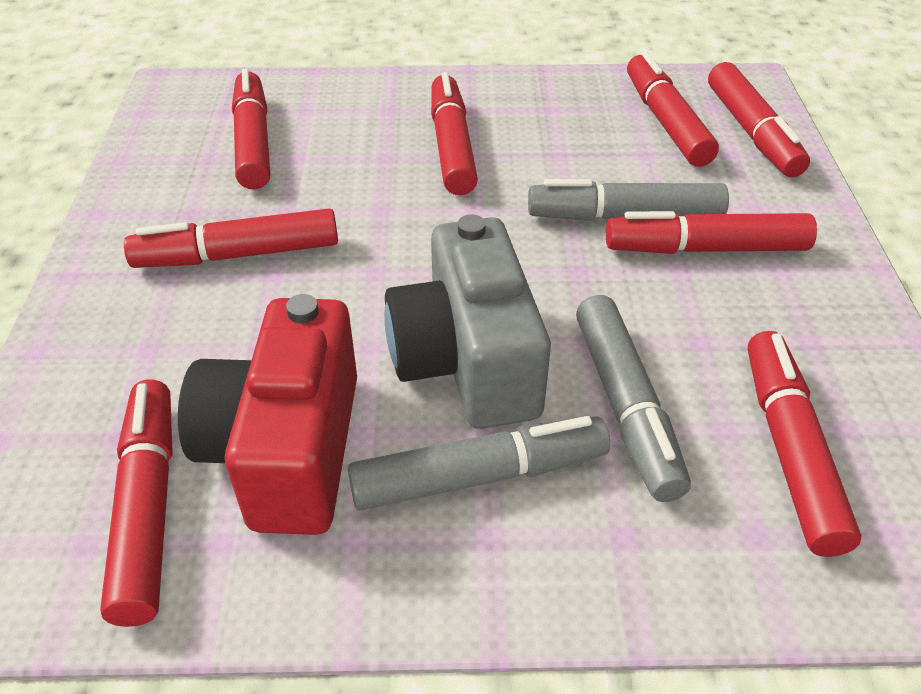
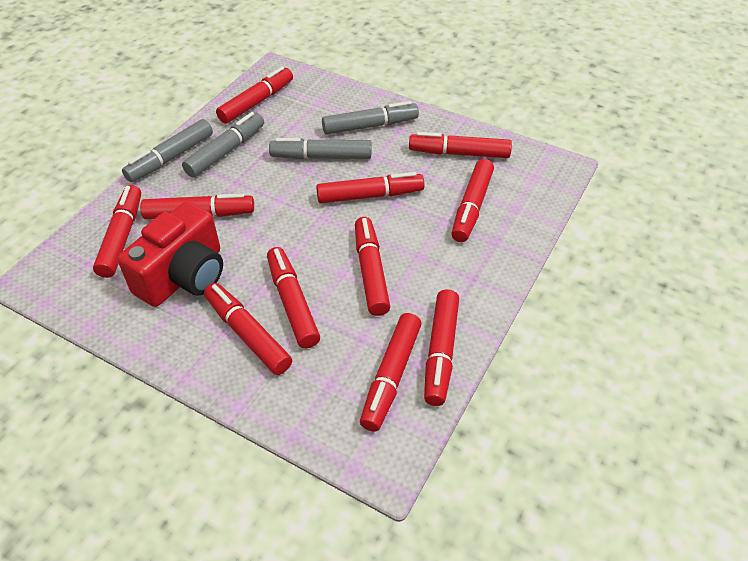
grey camera: 1 -> 0
grey marker: 3 -> 4
red marker: 8 -> 11

